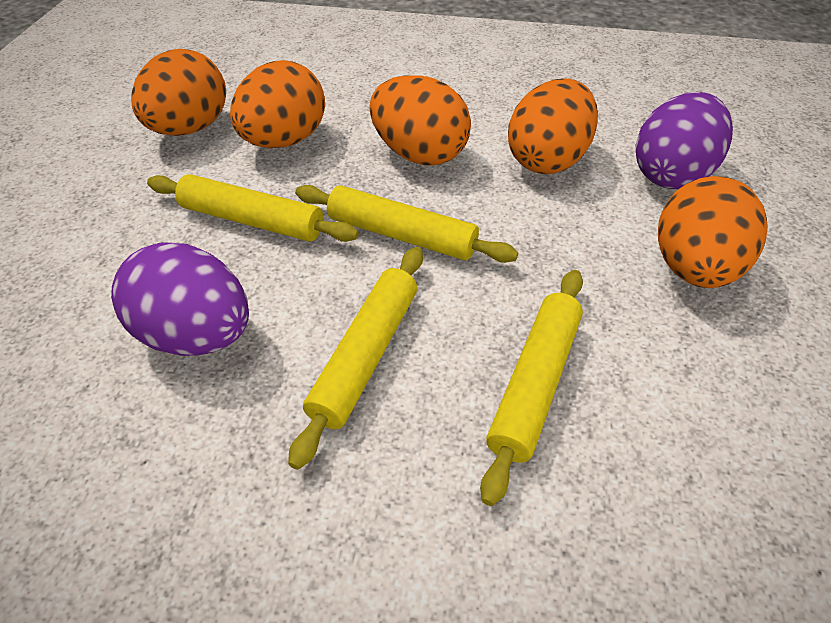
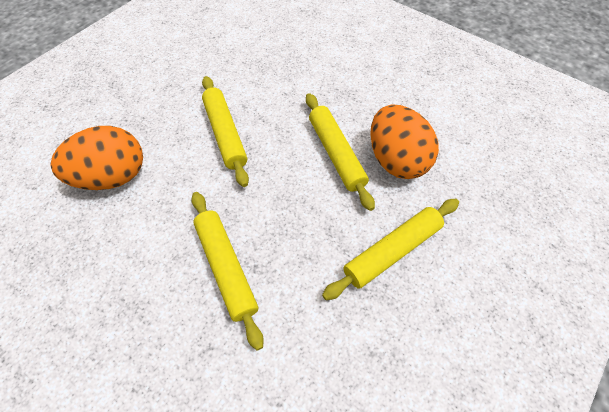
orange egg: 5 -> 2
purple egg: 2 -> 0

